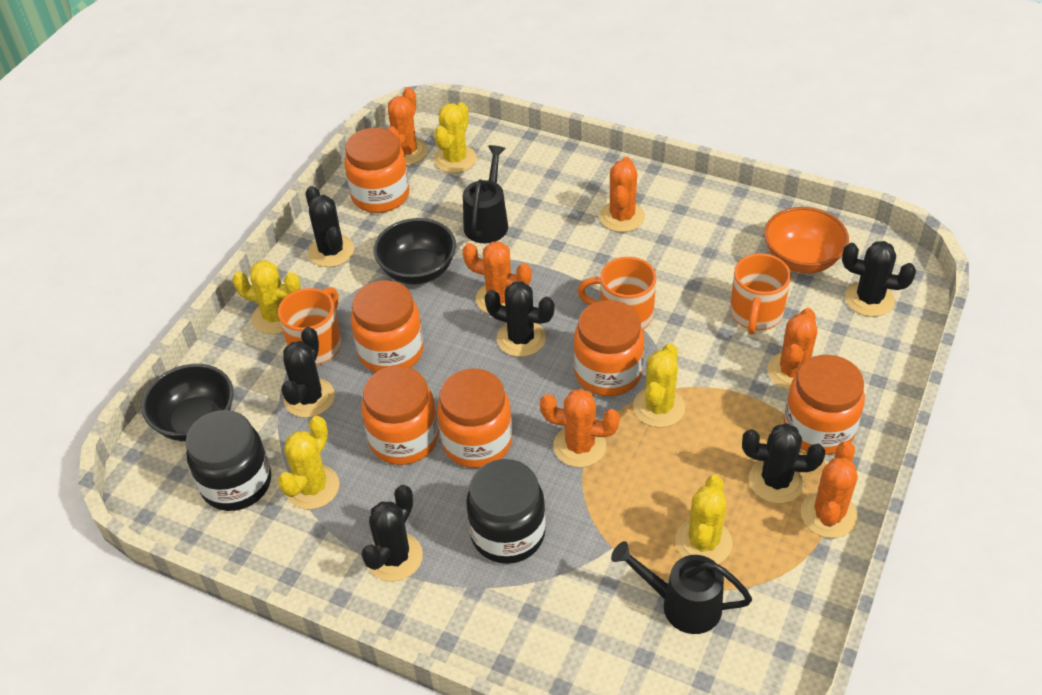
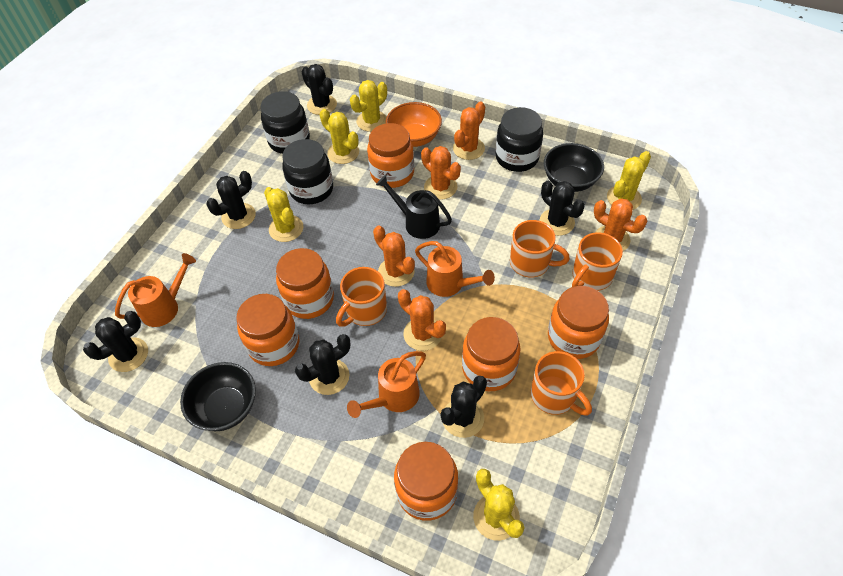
black jar: 2 -> 3
black watering can: 2 -> 1
orange cactus: 6 -> 5
orange mug: 3 -> 4
orange watering can: 0 -> 3

